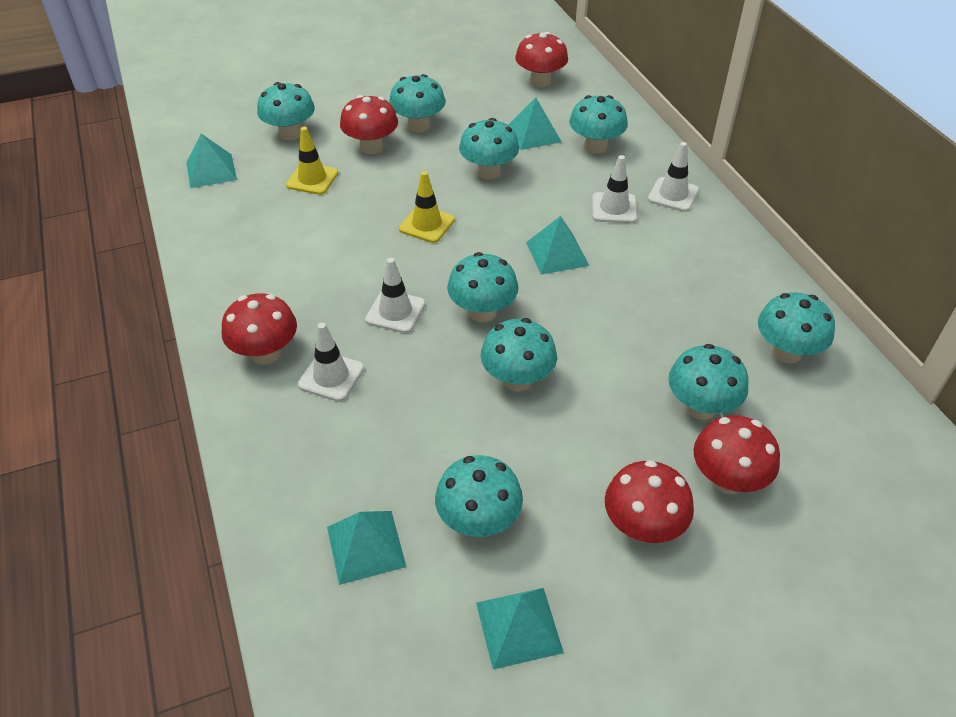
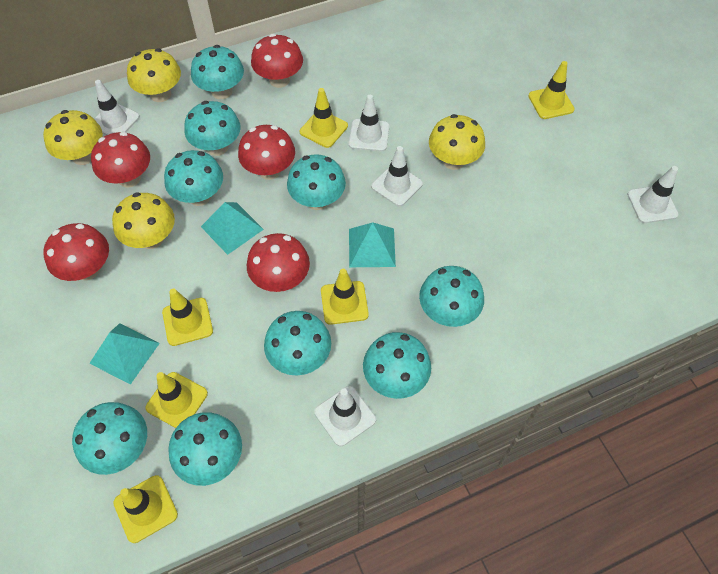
turquoise pyramid: 5 -> 3
white traffic cone: 4 -> 5
yellow mushroom: 0 -> 4
yellow traffic cone: 2 -> 6

